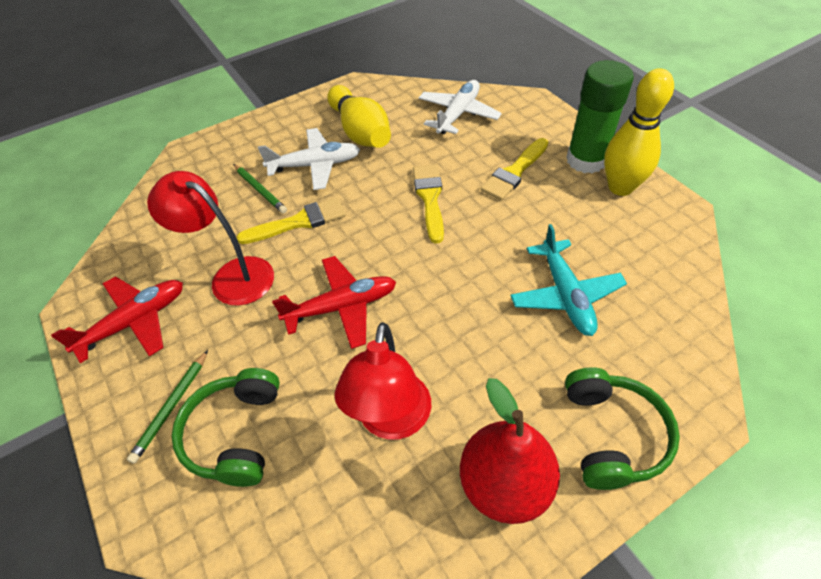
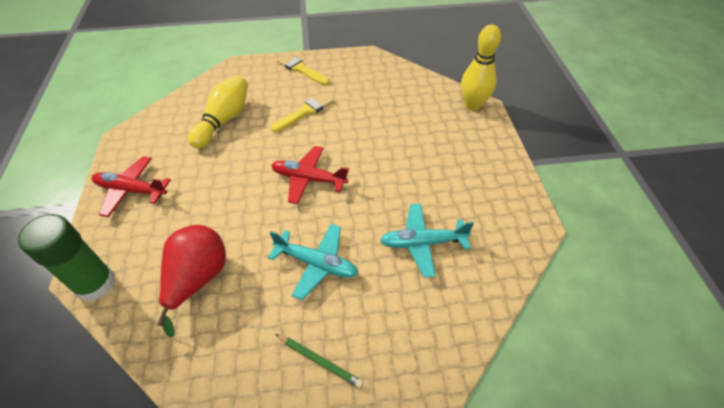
green headphones: 2 -> 0
green pencil: 2 -> 1
red lamp: 2 -> 0
turquoise plane: 1 -> 2
white plane: 2 -> 0
yellow brush: 3 -> 2

